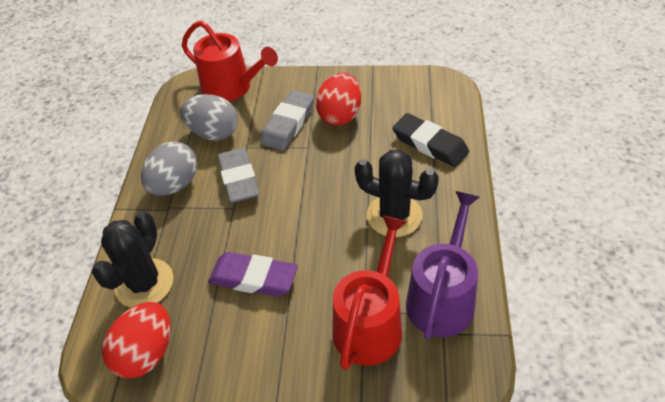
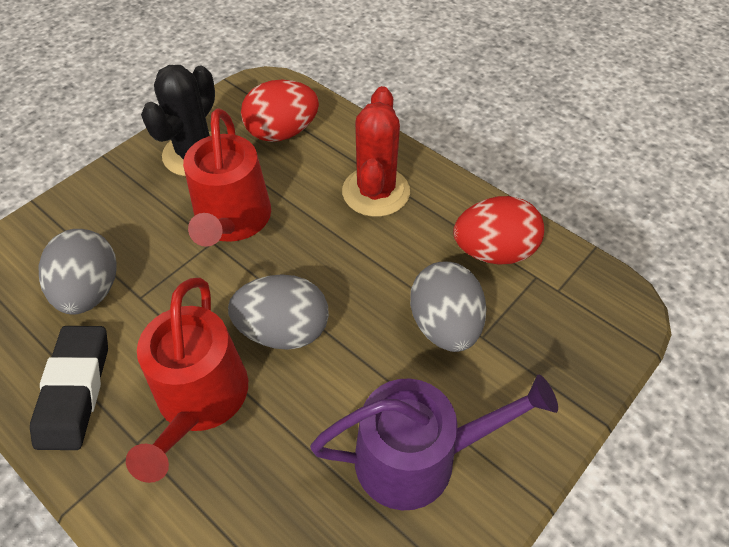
black cactus: 2 -> 1
grey egg: 2 -> 3
grey eraser: 2 -> 0
purple eraser: 1 -> 0
red cactus: 0 -> 1

